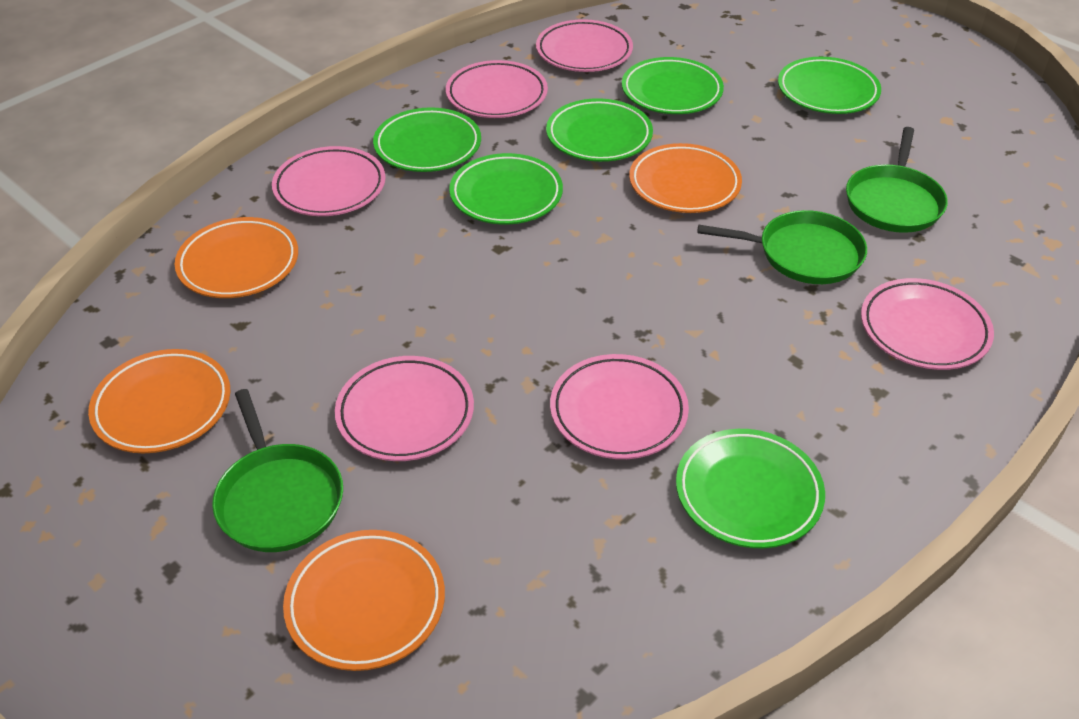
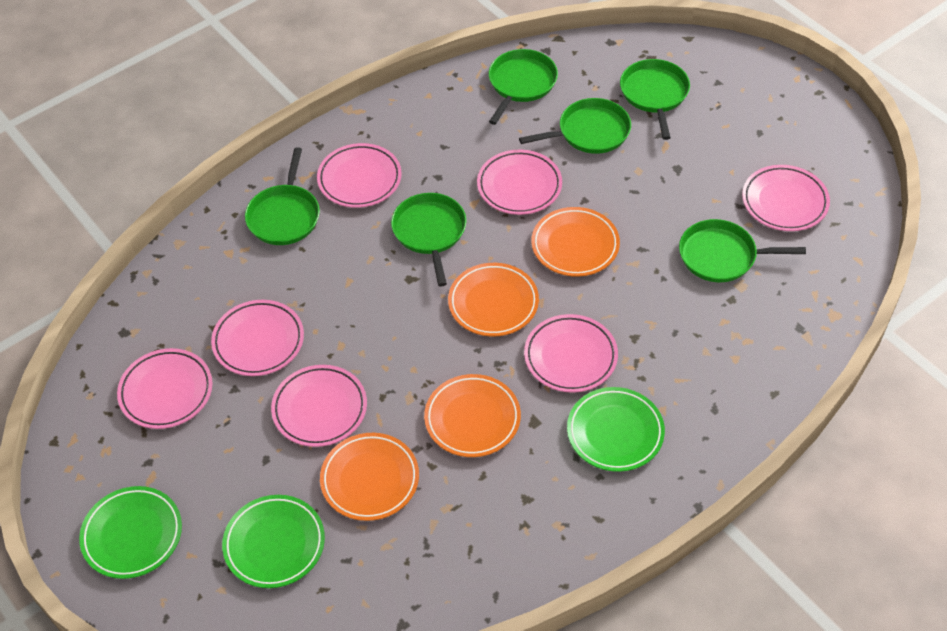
green pan: 3 -> 6
green plate: 6 -> 3
pink plate: 6 -> 7

